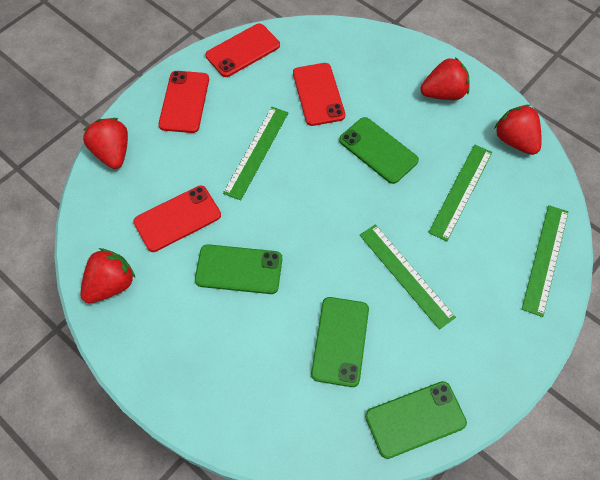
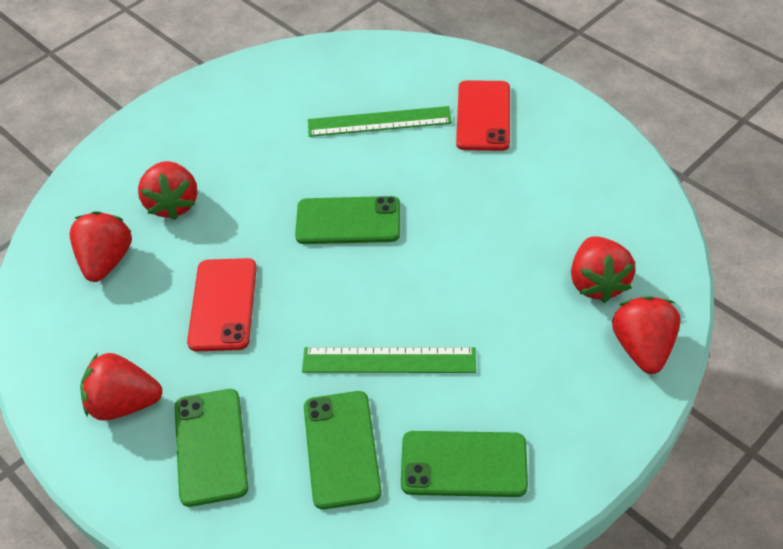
green ruler: 4 -> 2
red phone: 4 -> 2
red strawberry: 4 -> 5

